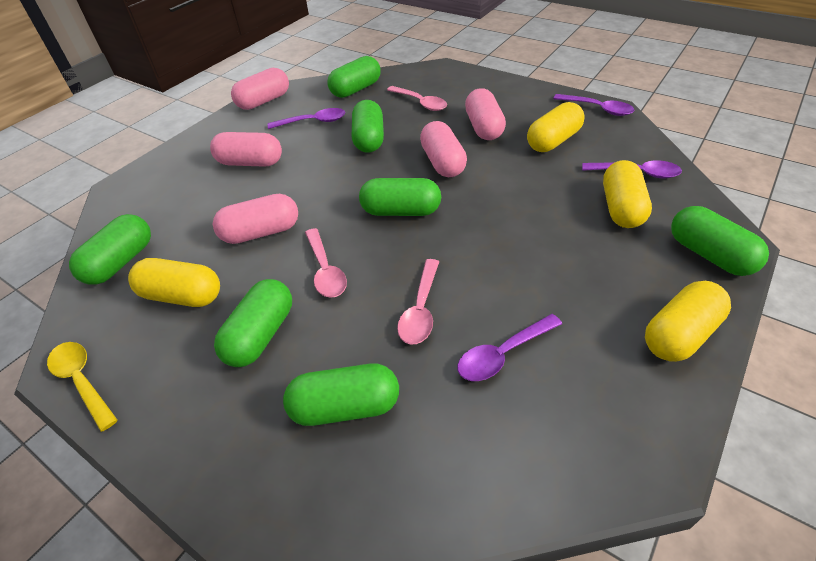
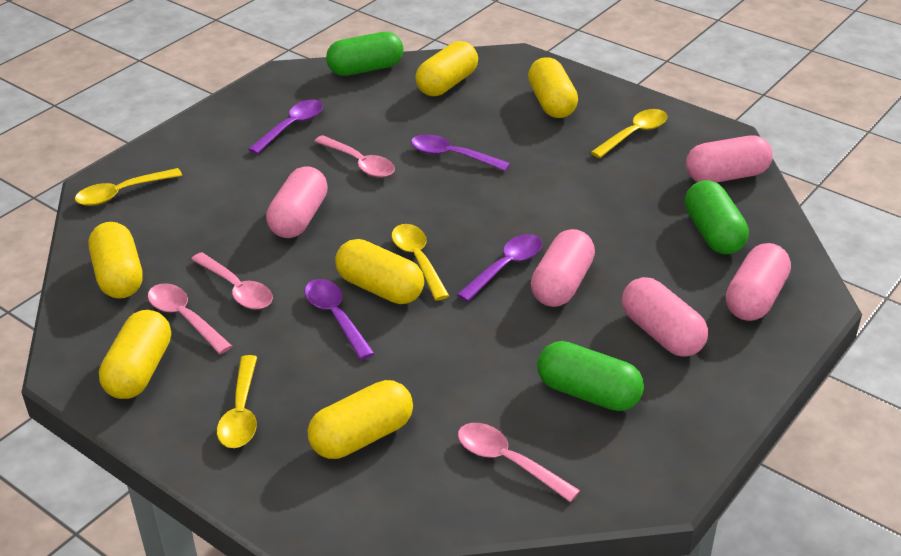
green capsule: 7 -> 3
pink spoon: 3 -> 4
yellow capsule: 4 -> 6
yellow spoon: 1 -> 4

